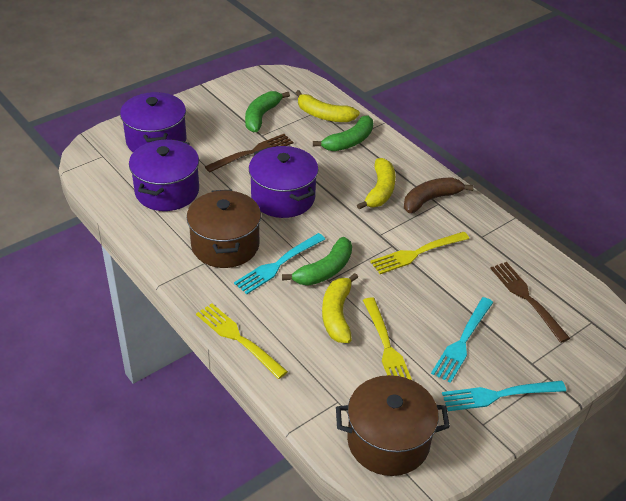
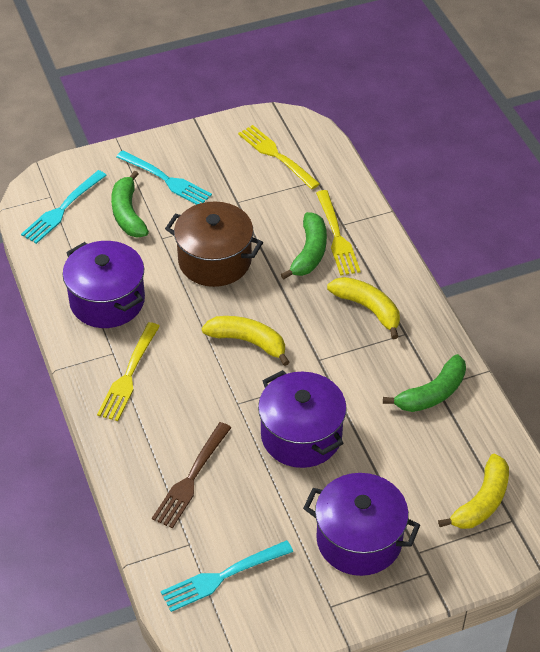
brown banana: 1 -> 0
brown fork: 2 -> 1
brown pot: 2 -> 1

